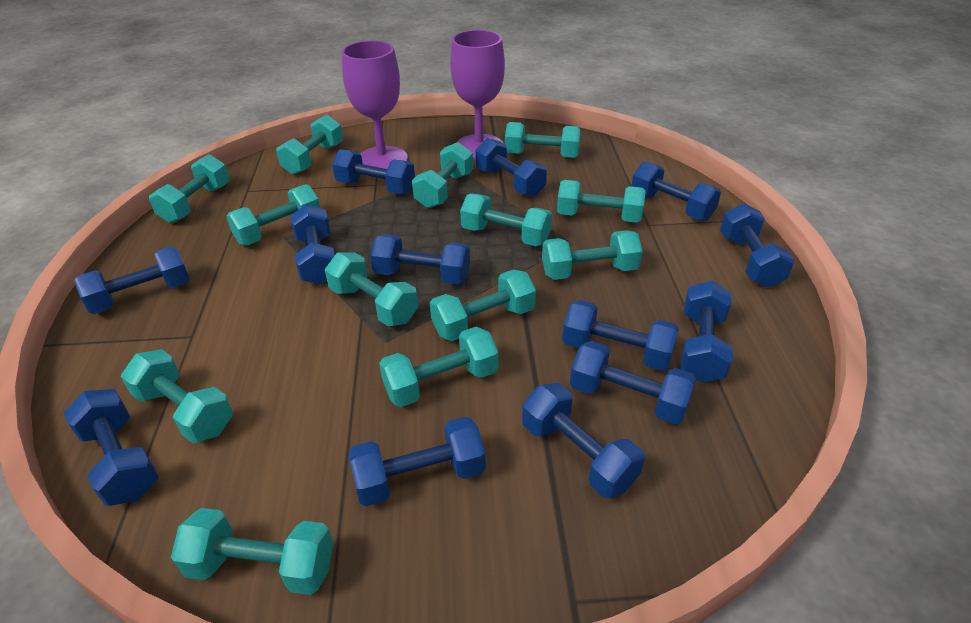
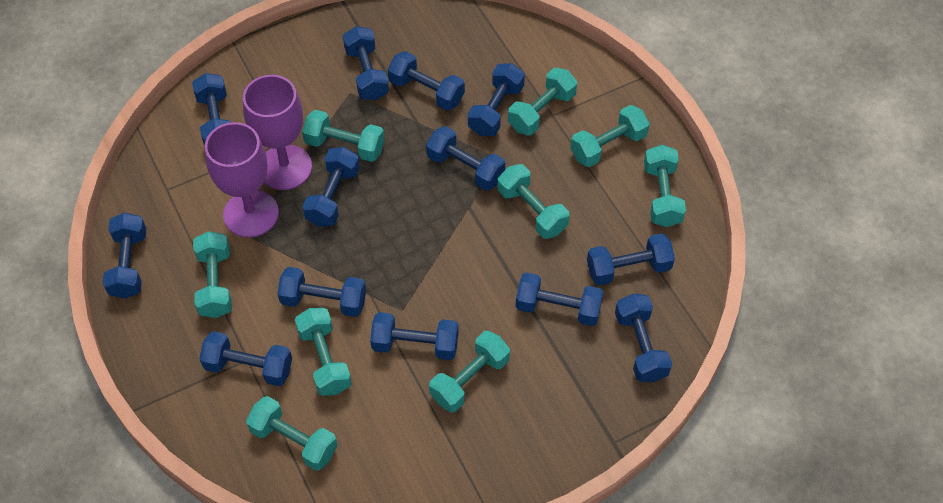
turquoise dumbbell: 13 -> 9

